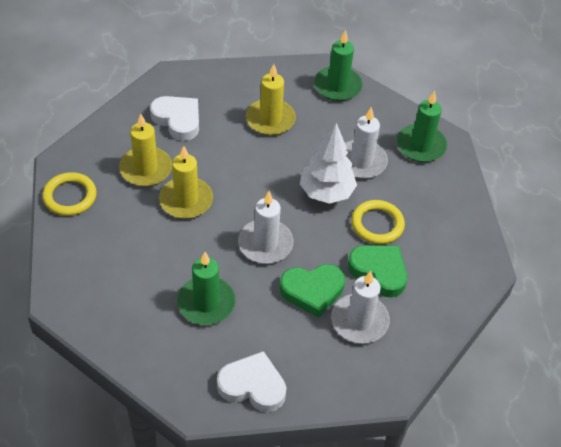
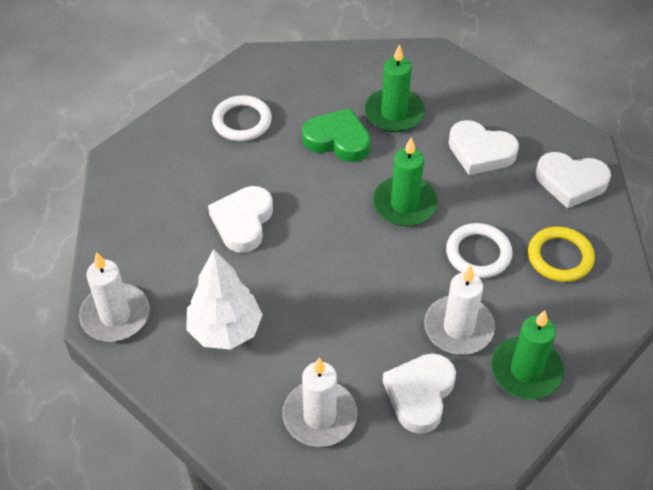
green heart: 2 -> 1
white heart: 2 -> 4
white ring: 0 -> 2
yellow candle: 3 -> 0
yellow ring: 2 -> 1

